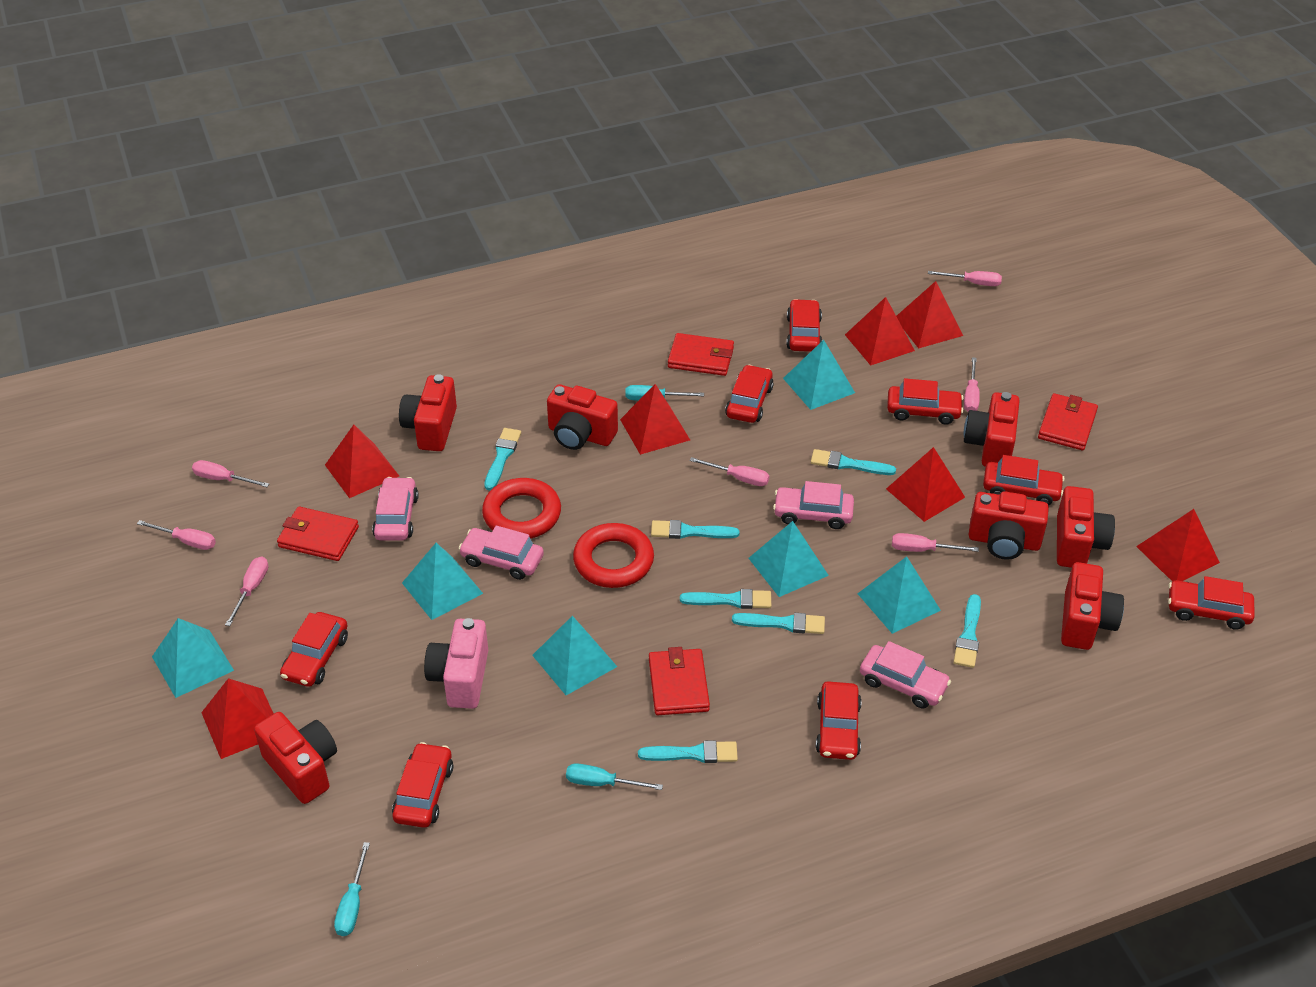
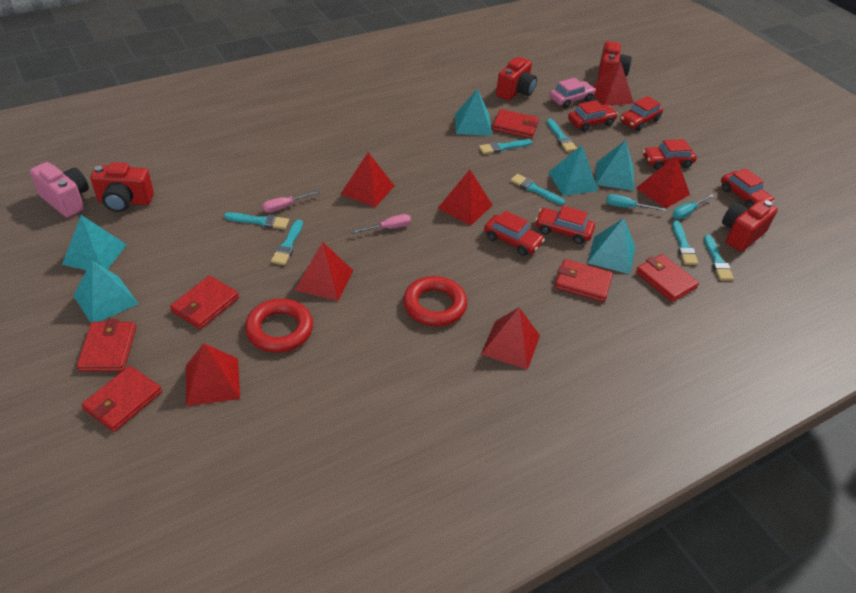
pink car: 4 -> 1
pink screwdriver: 7 -> 2
red camera: 7 -> 4
red car: 8 -> 6
red wallet: 4 -> 6
turquoise screwdriver: 3 -> 2

